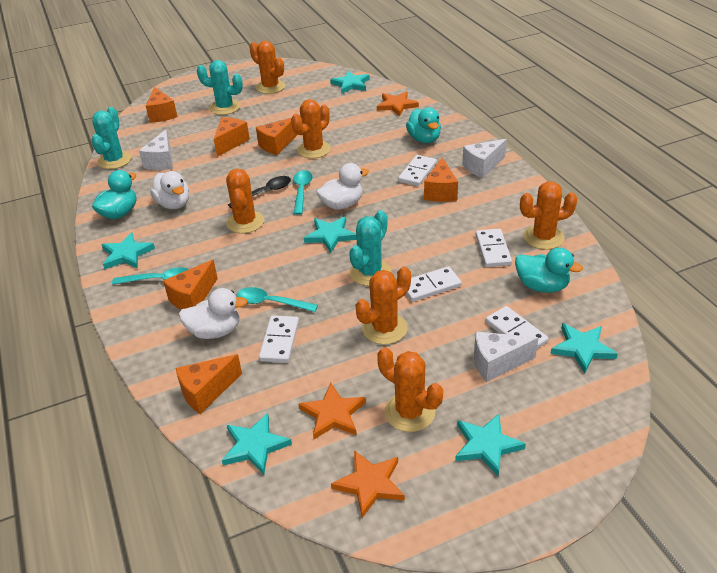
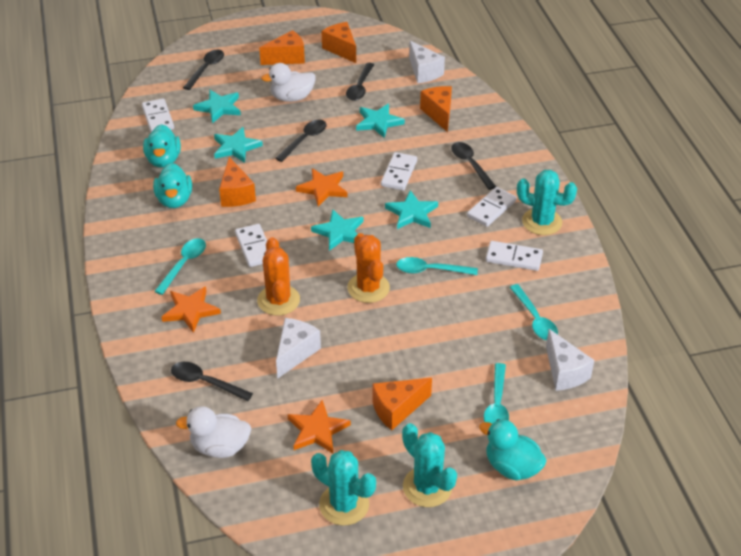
black spoon: 1 -> 5
orange cactus: 6 -> 2
orange cheese: 6 -> 5
turquoise spoon: 3 -> 4
turquoise star: 6 -> 5
white duck: 3 -> 2

